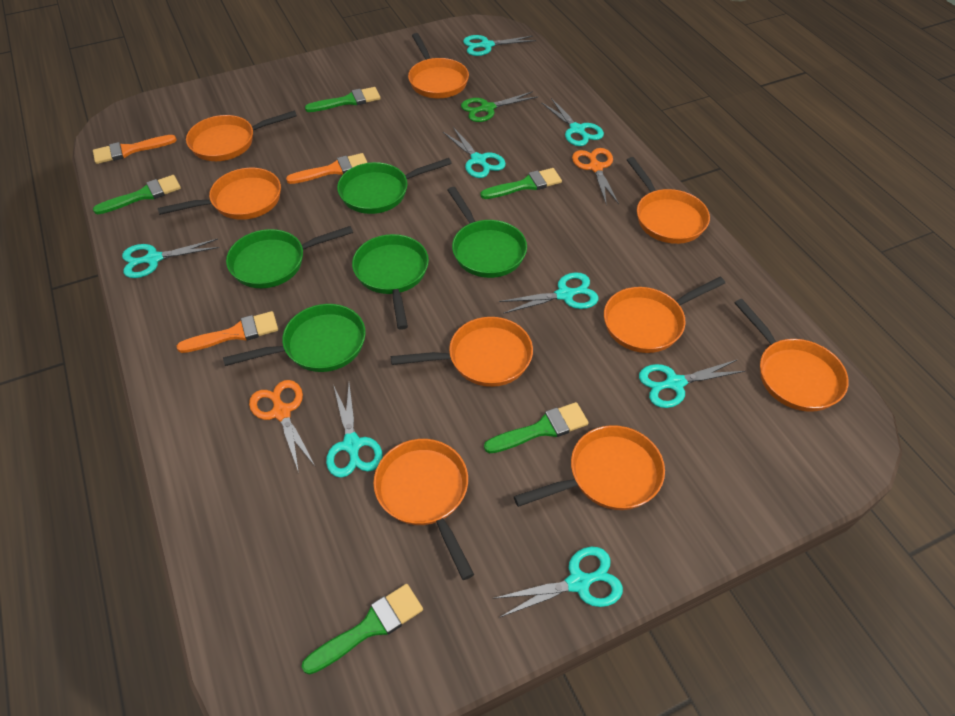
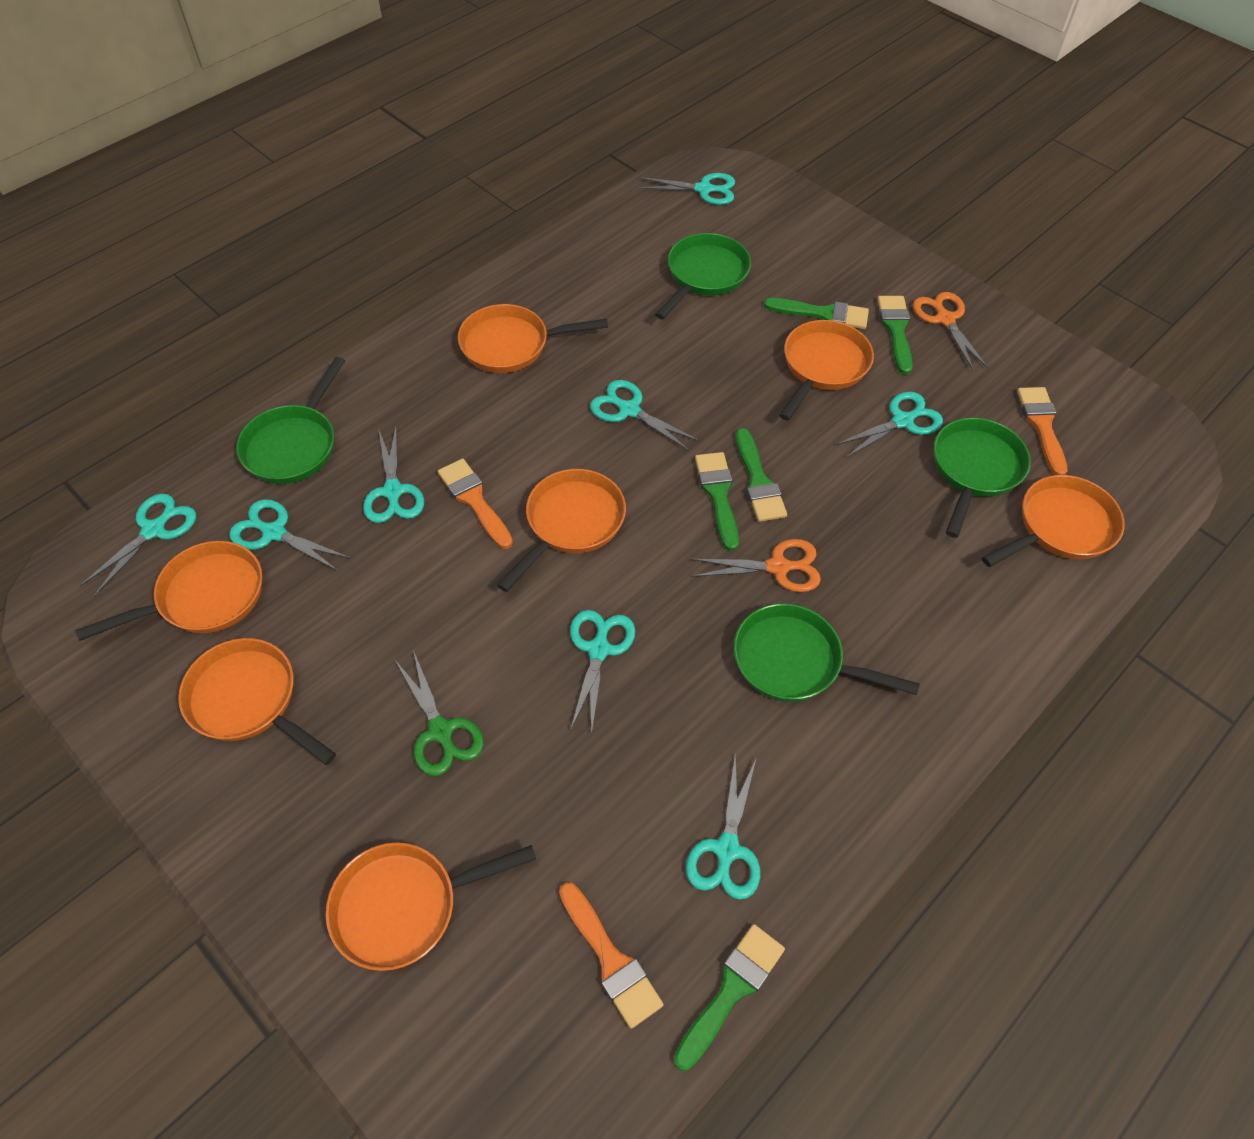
green pan: 5 -> 4
orange pan: 9 -> 7

